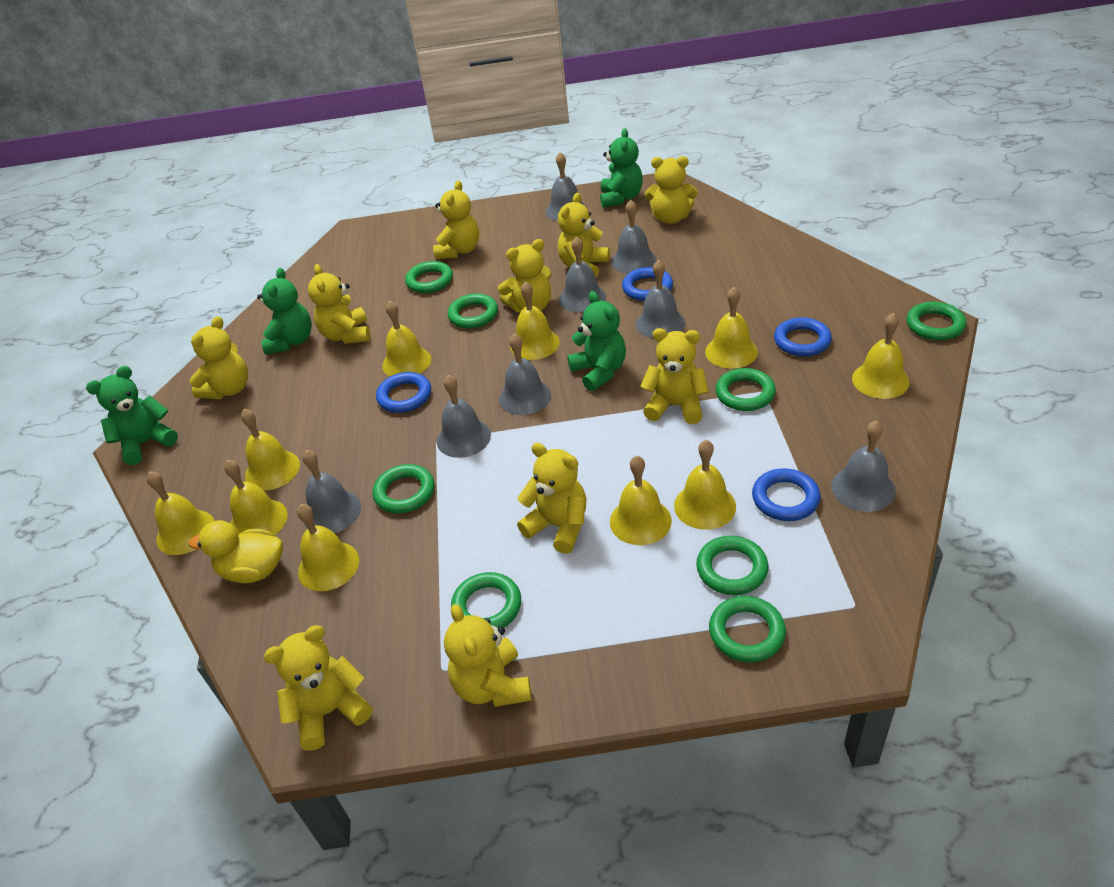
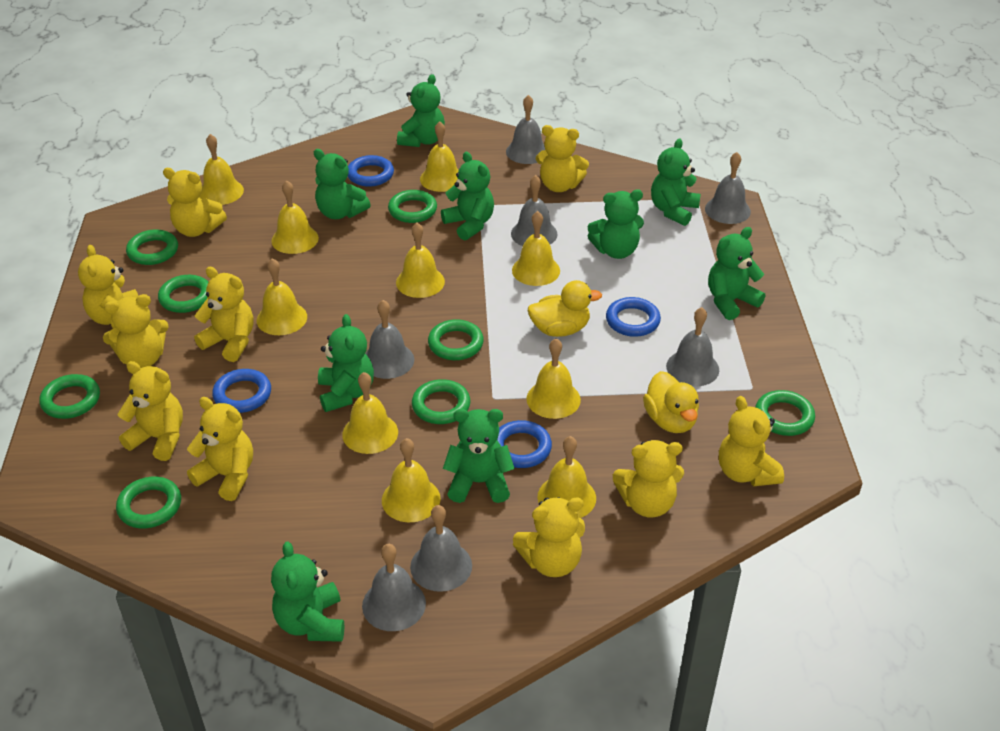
green teddy bear: 4 -> 9
grey bell: 8 -> 7
yellow duck: 1 -> 2

